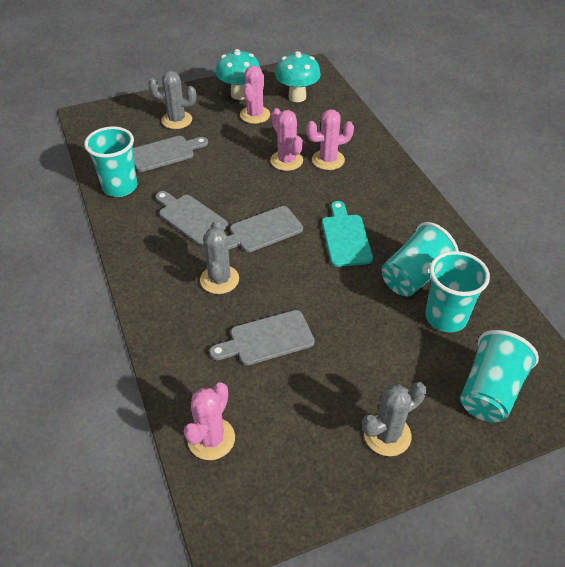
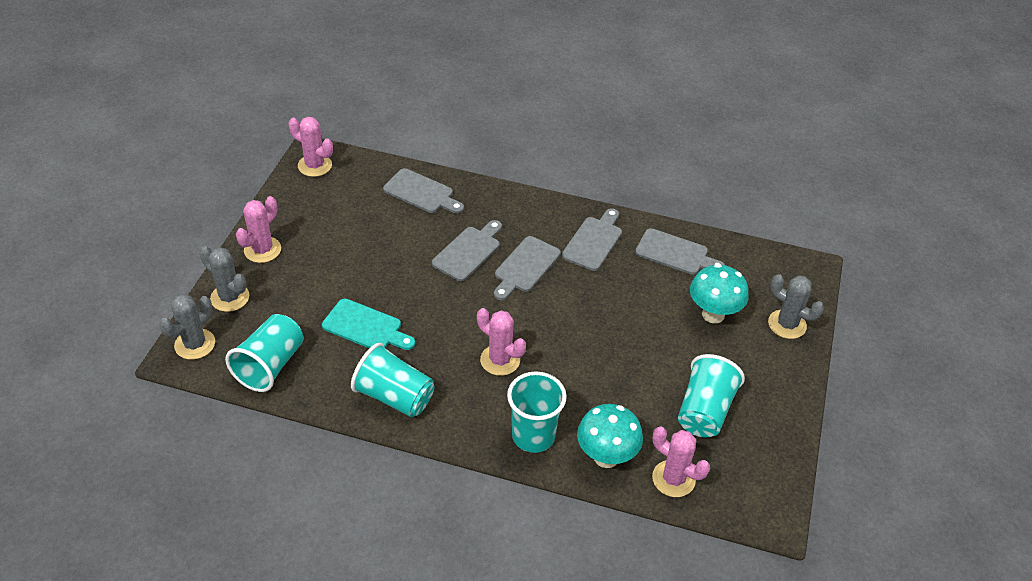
grey cutting board: 4 -> 5

